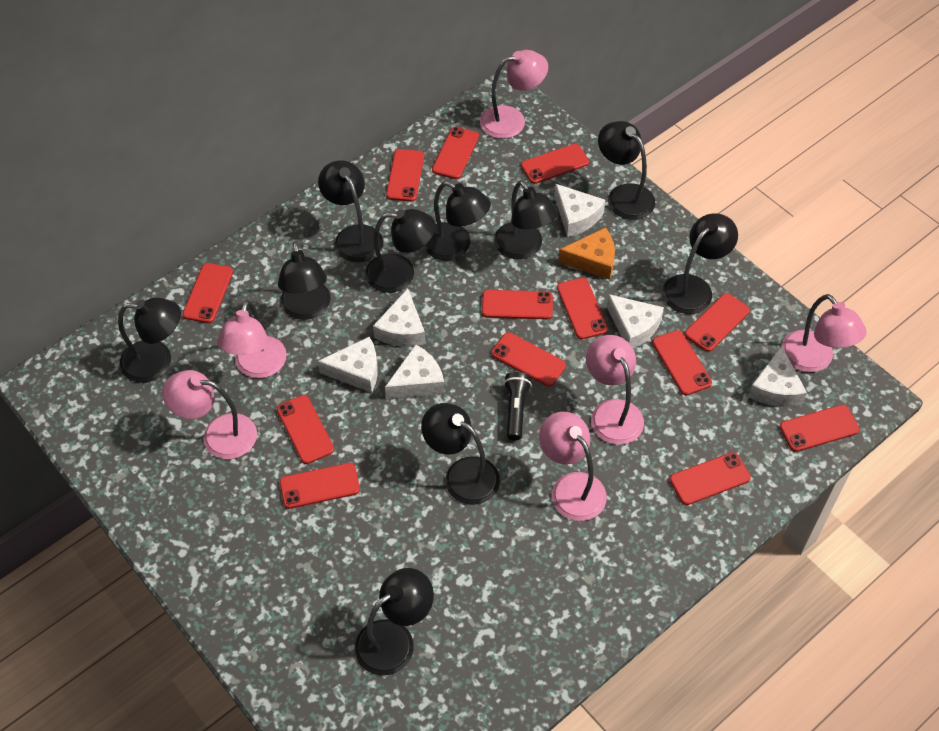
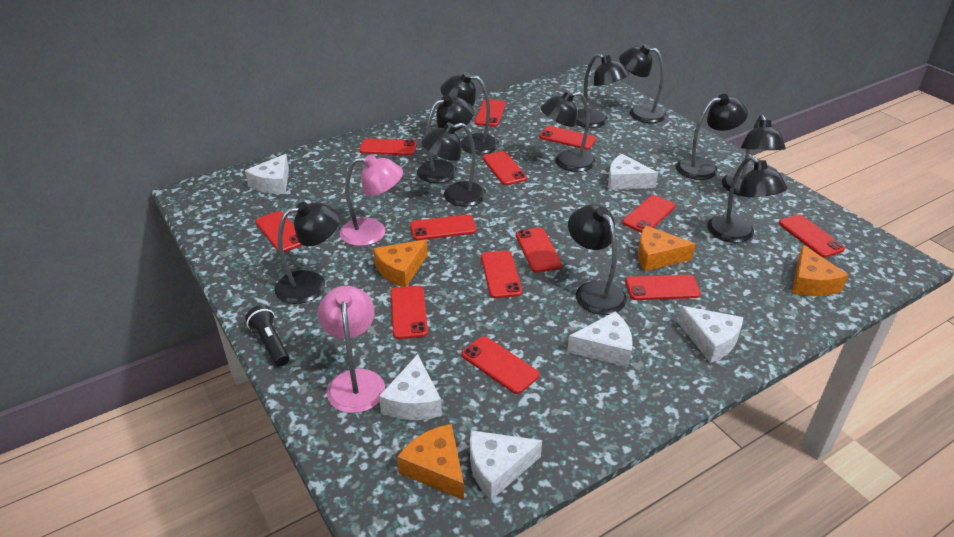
black lamp: 10 -> 11
orange cheese: 1 -> 4
pink lamp: 6 -> 2

